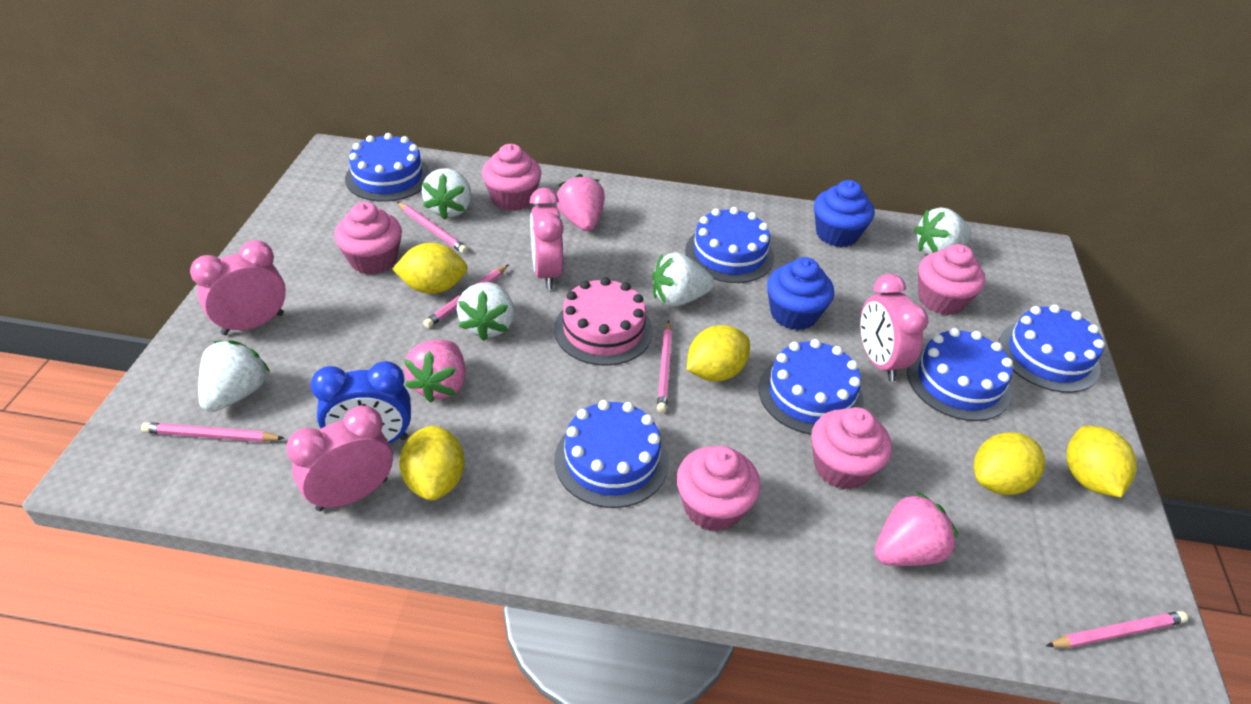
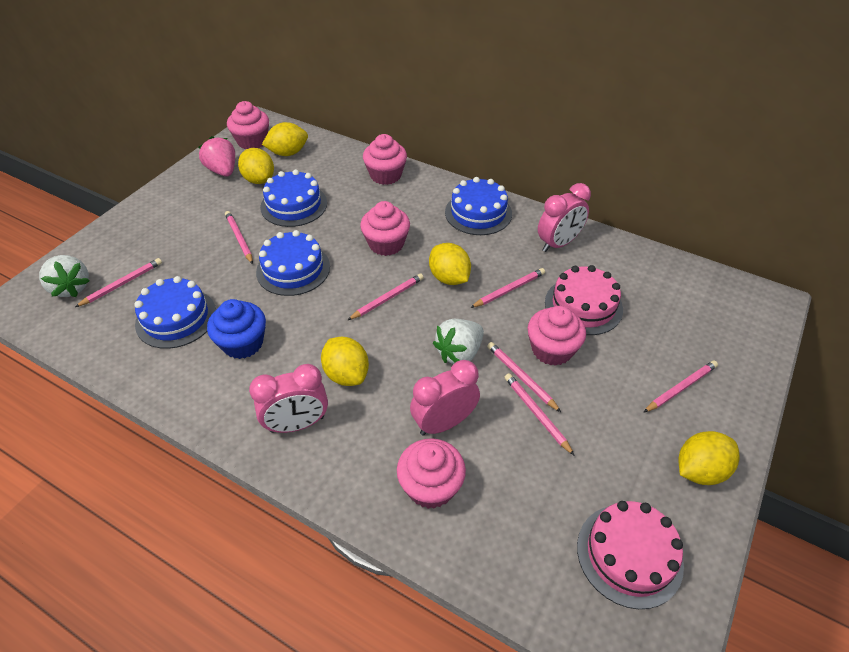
blue cake: 6 -> 4
blue clock: 1 -> 0
blue cupcake: 2 -> 1
pink cake: 1 -> 2
pink clock: 4 -> 3
pink pencil: 5 -> 7
pink strawberry: 3 -> 1
white strawberry: 5 -> 2

